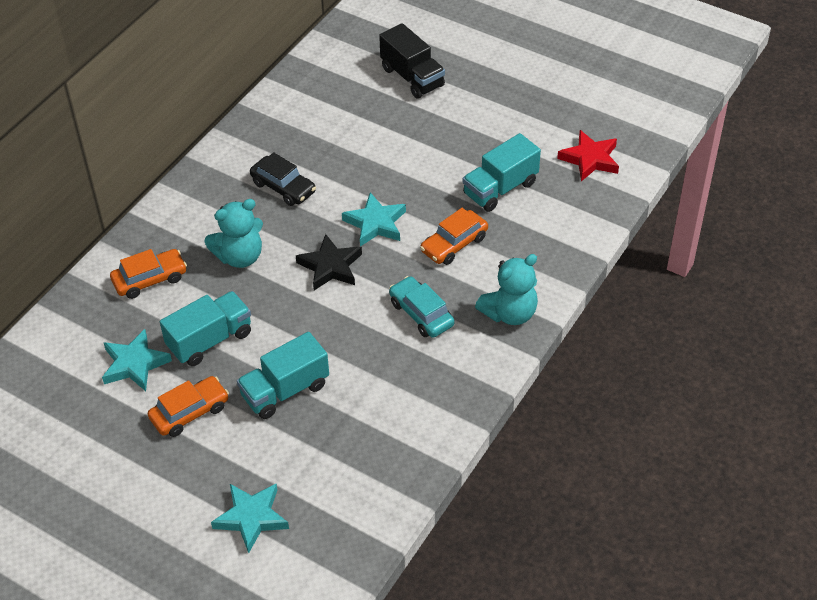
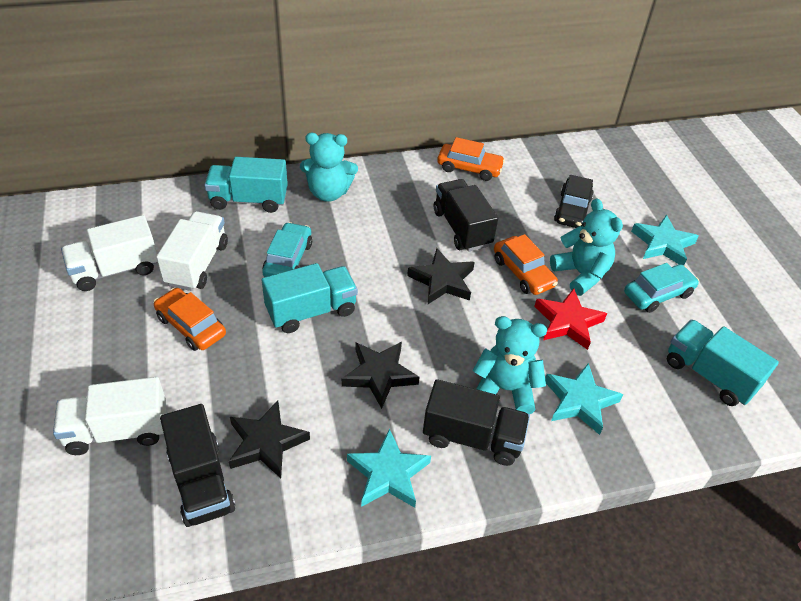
black star: 1 -> 3
black truck: 1 -> 3
turquoise car: 1 -> 2
turquoise teddy bear: 2 -> 3
white truck: 0 -> 3

